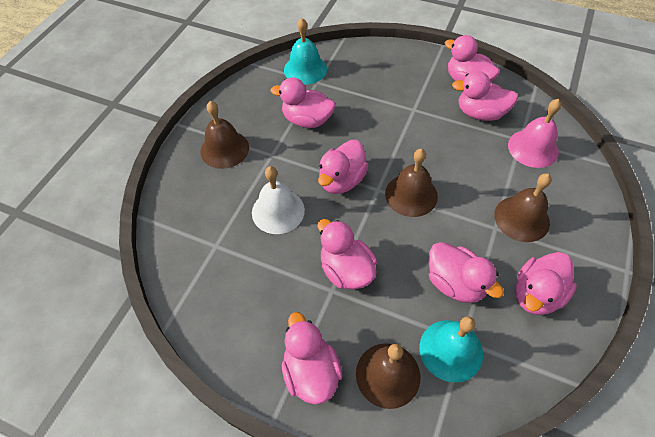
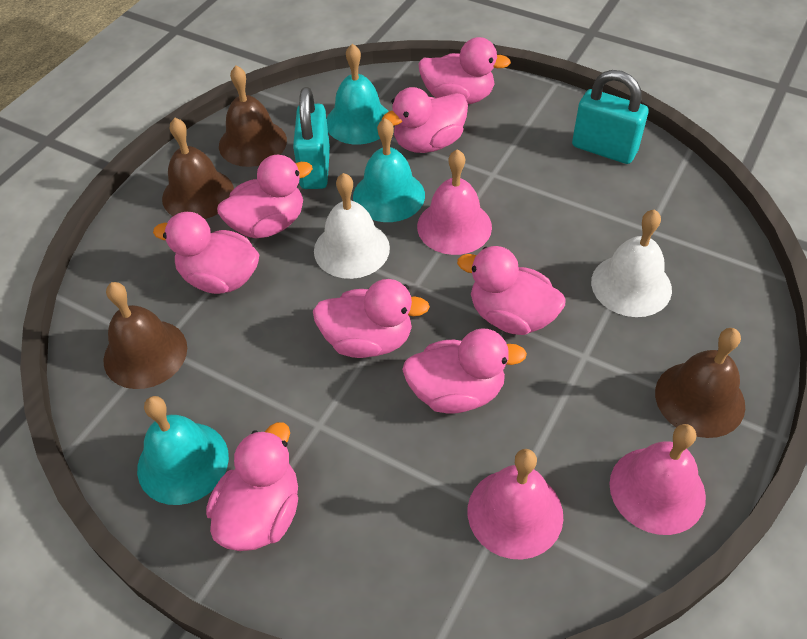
pink bell: 1 -> 3
turquoise bell: 2 -> 3
turquoise padlock: 0 -> 2
white bell: 1 -> 2

